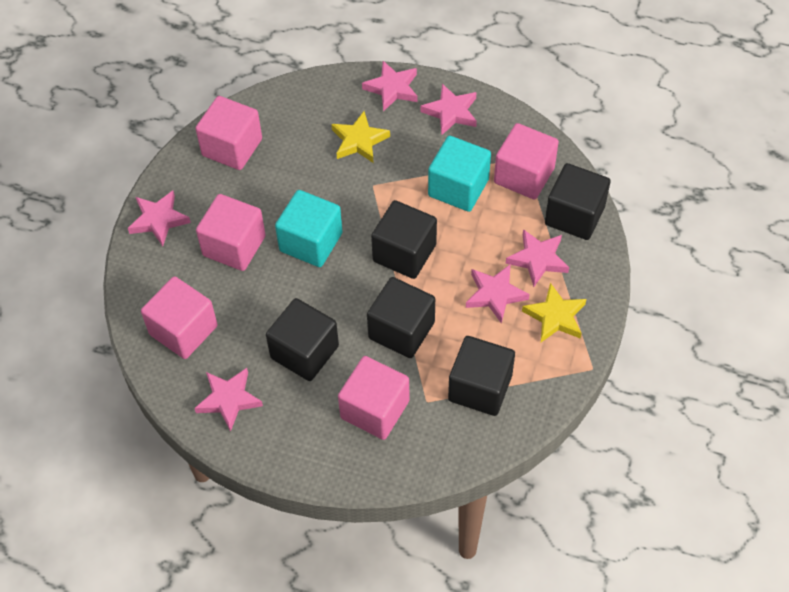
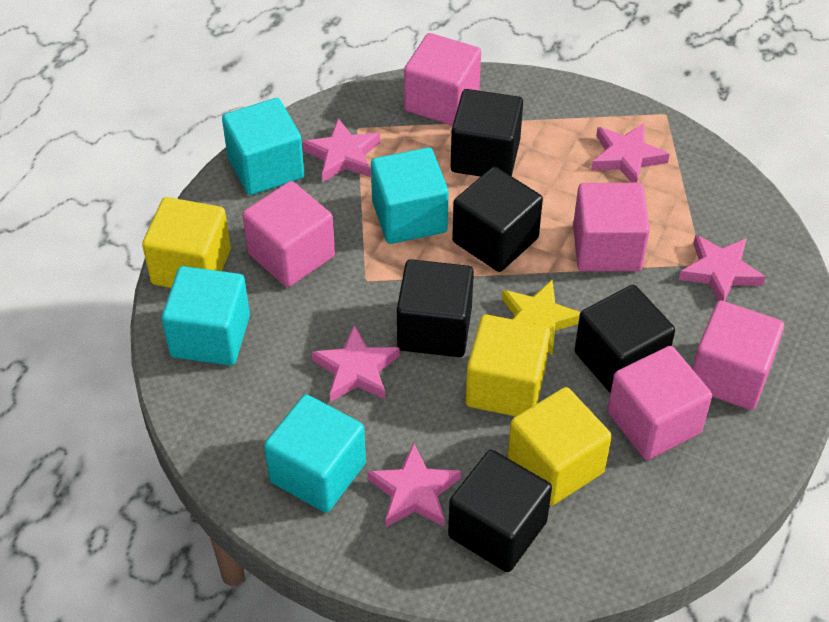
pink star: 6 -> 5
turquoise cube: 2 -> 4
yellow cube: 0 -> 3
yellow star: 2 -> 1

